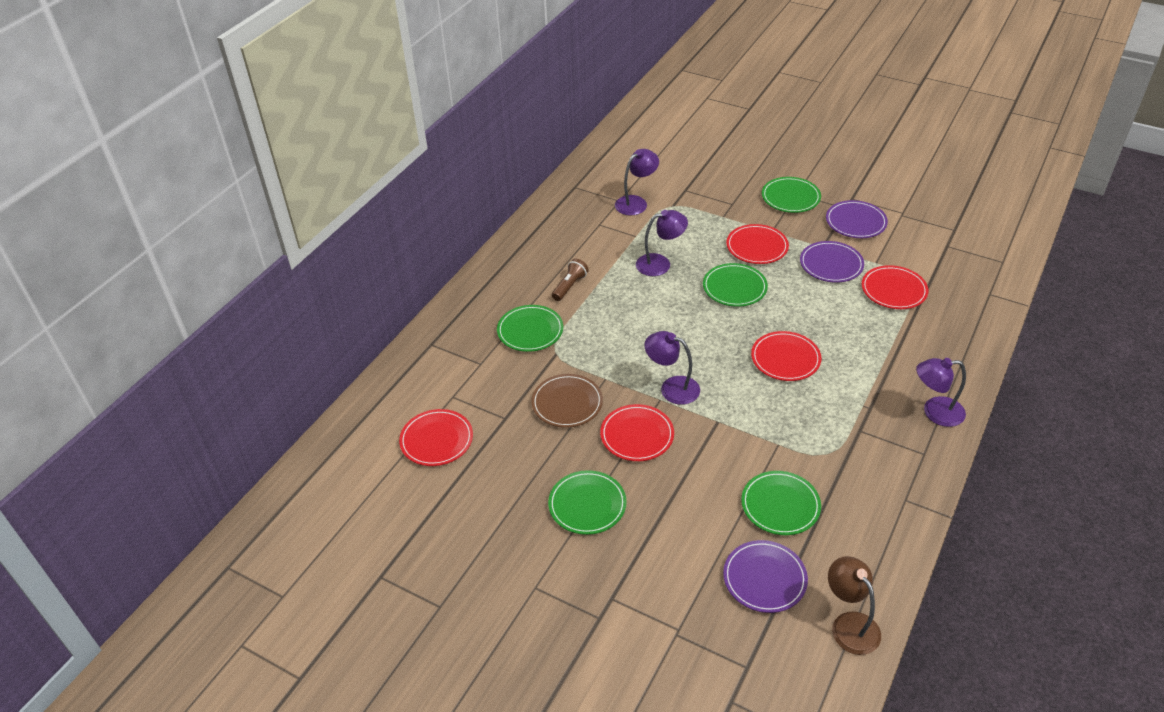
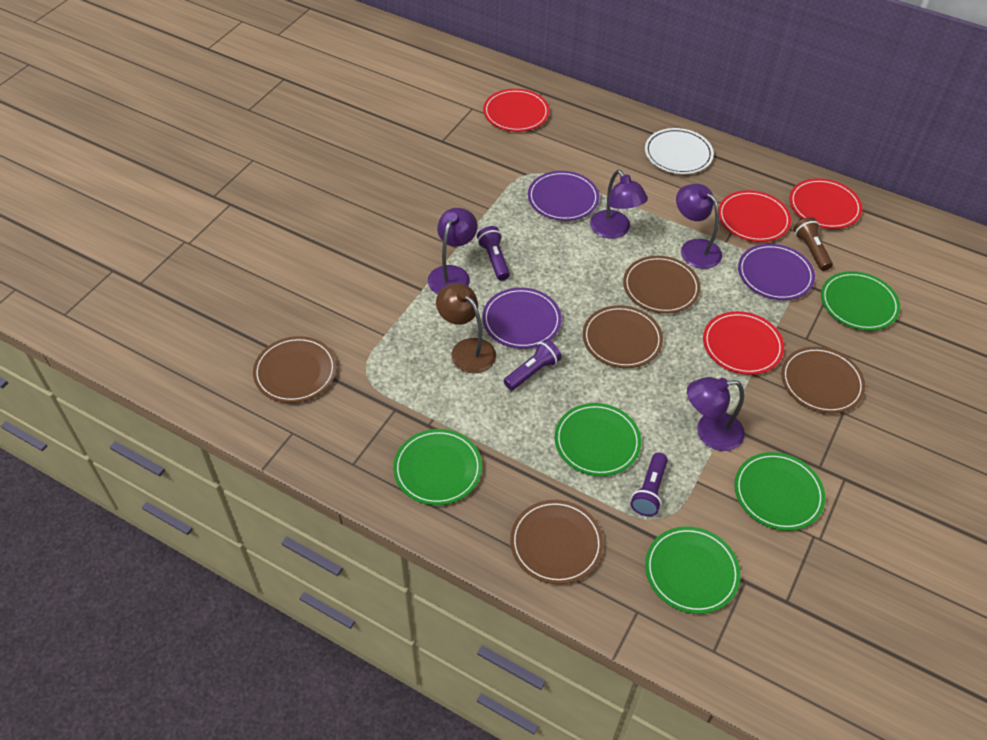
brown plate: 1 -> 5
purple flashlight: 0 -> 3
red plate: 5 -> 4
white plate: 0 -> 1

